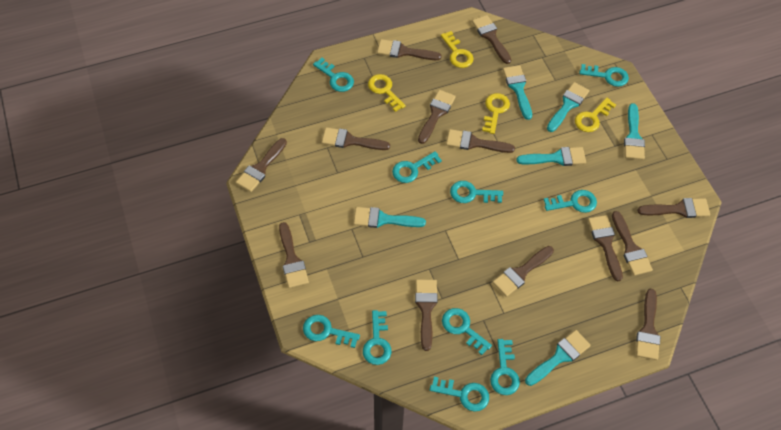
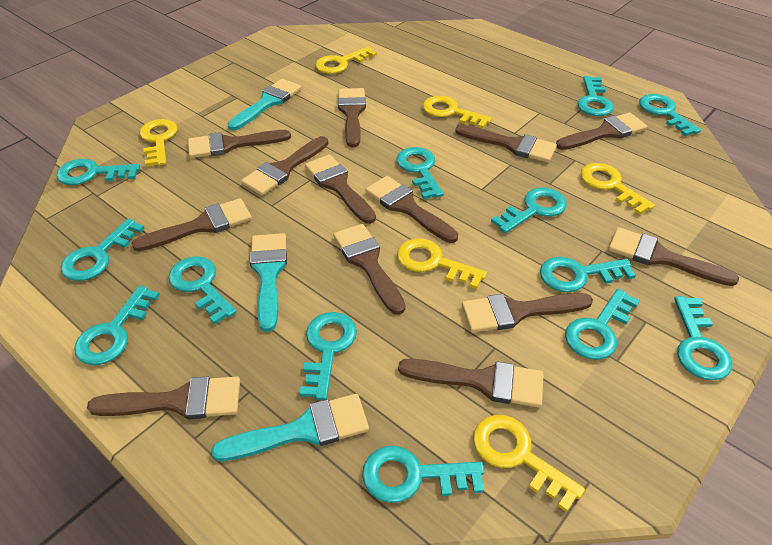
turquoise brush: 6 -> 3
turquoise key: 10 -> 13
yellow key: 4 -> 6

